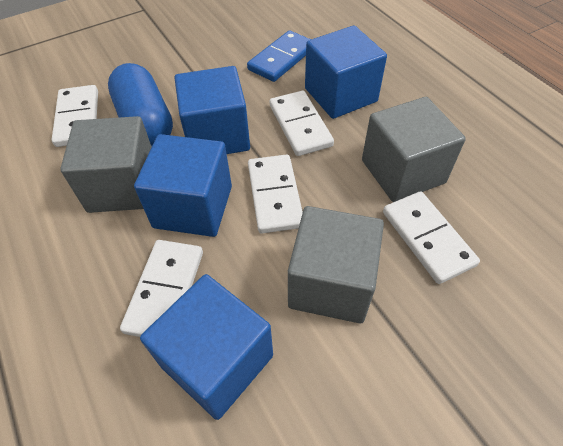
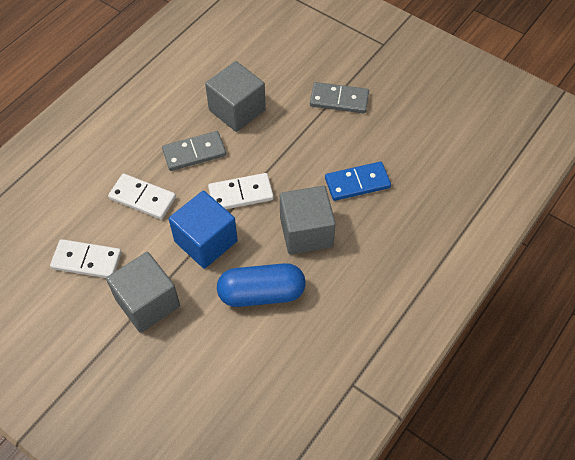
blue cube: 4 -> 1
grey domino: 0 -> 2
white domino: 5 -> 3

